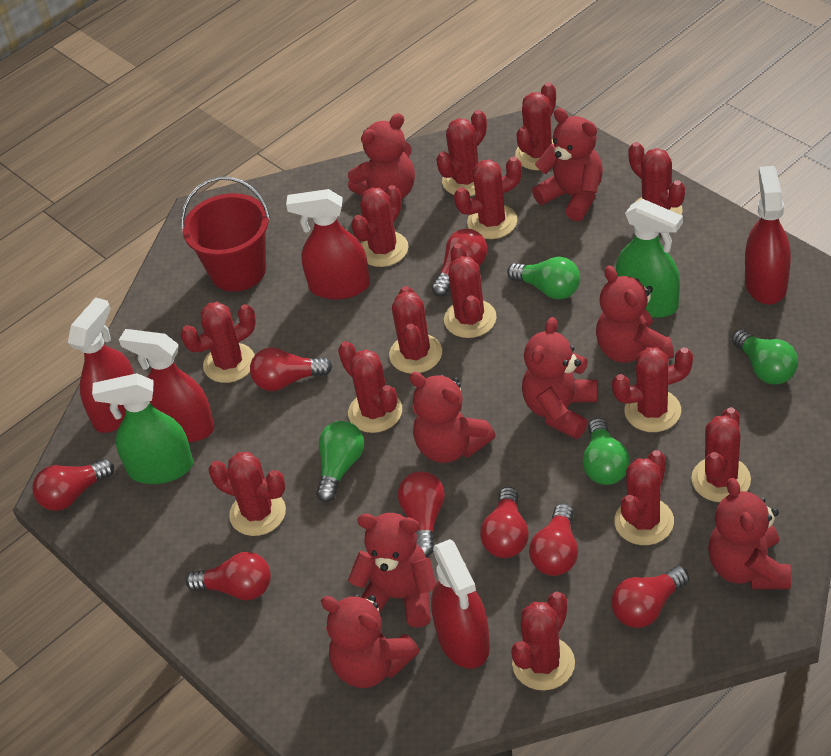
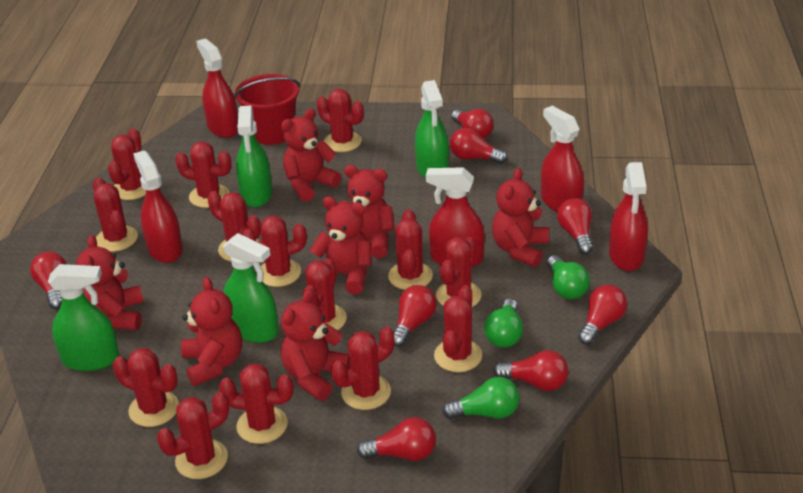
green light bulb: 4 -> 3
green spray bottle: 2 -> 4
red teddy bear: 8 -> 7

